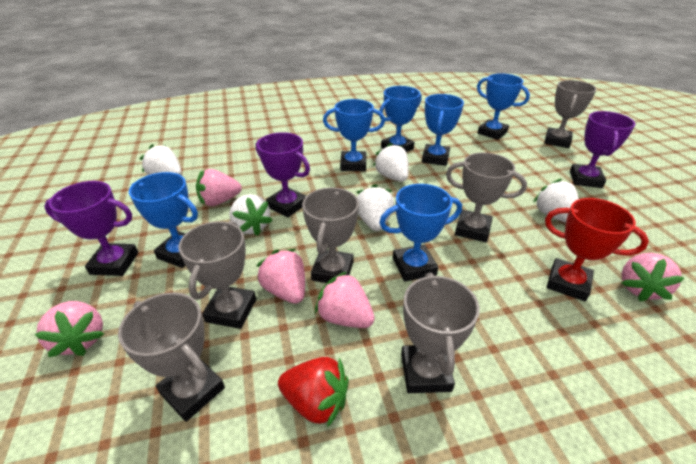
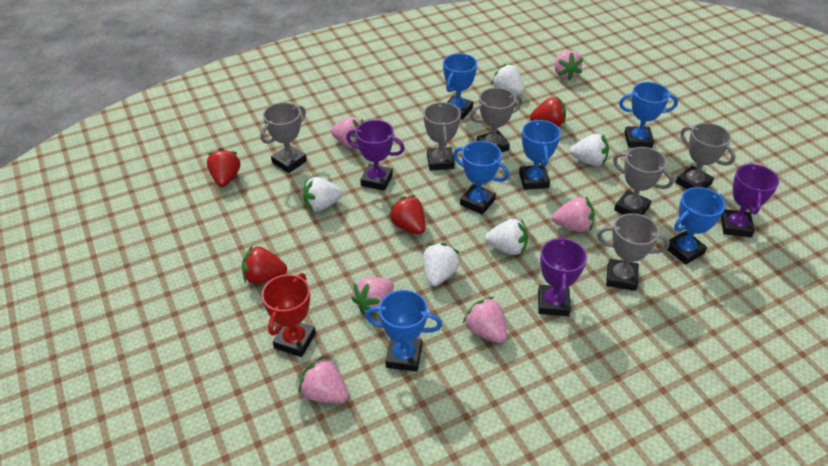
pink strawberry: 5 -> 6
red strawberry: 1 -> 4

